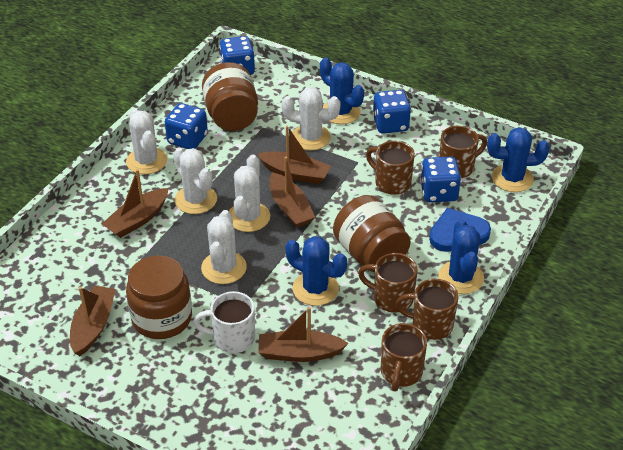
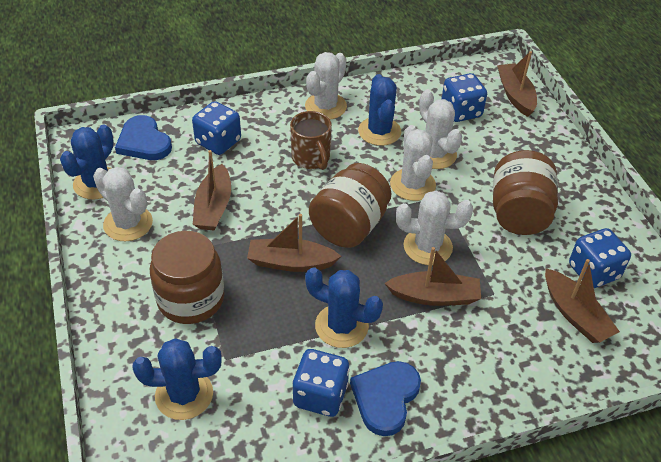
blue heart: 1 -> 2
brown mug: 5 -> 1
white mug: 1 -> 0

